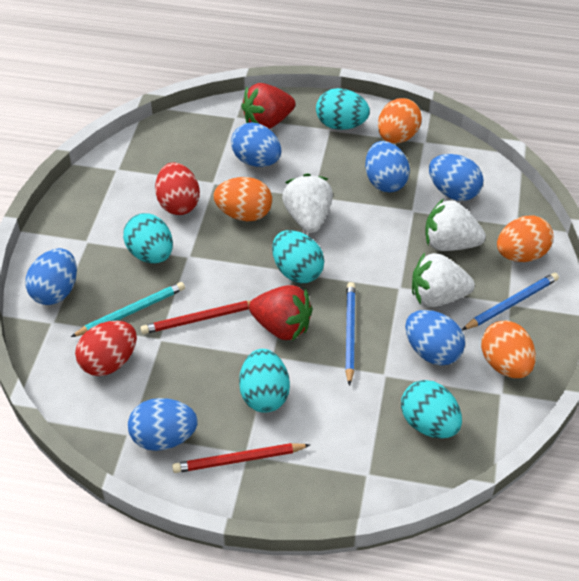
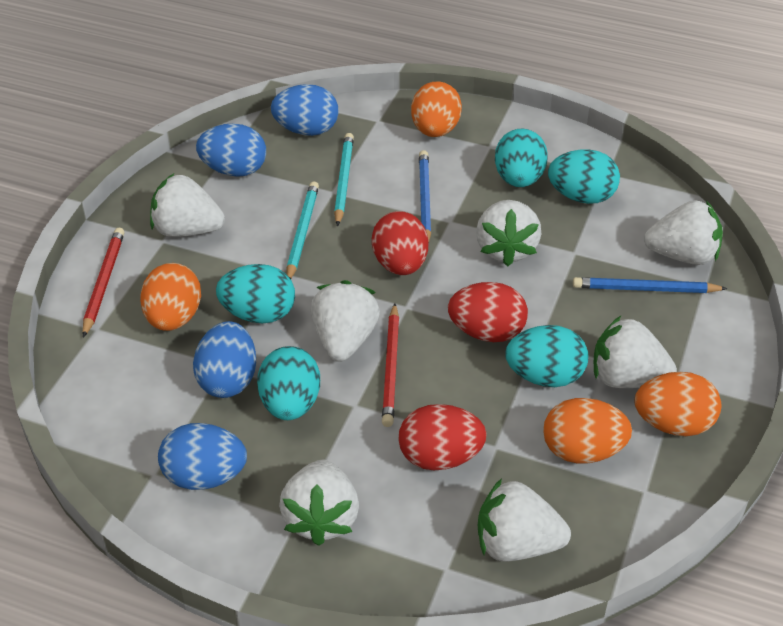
blue egg: 6 -> 4
red egg: 2 -> 3
red strawberry: 2 -> 0
turquoise pencil: 1 -> 2
white strawberry: 3 -> 7

